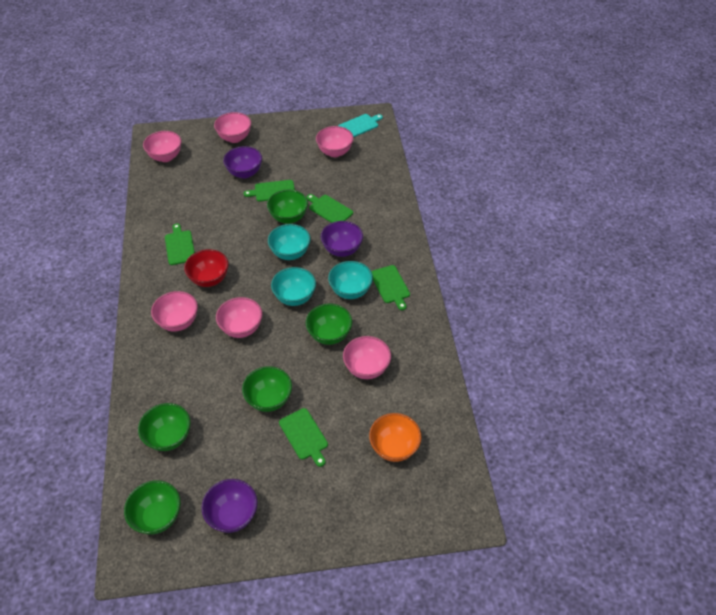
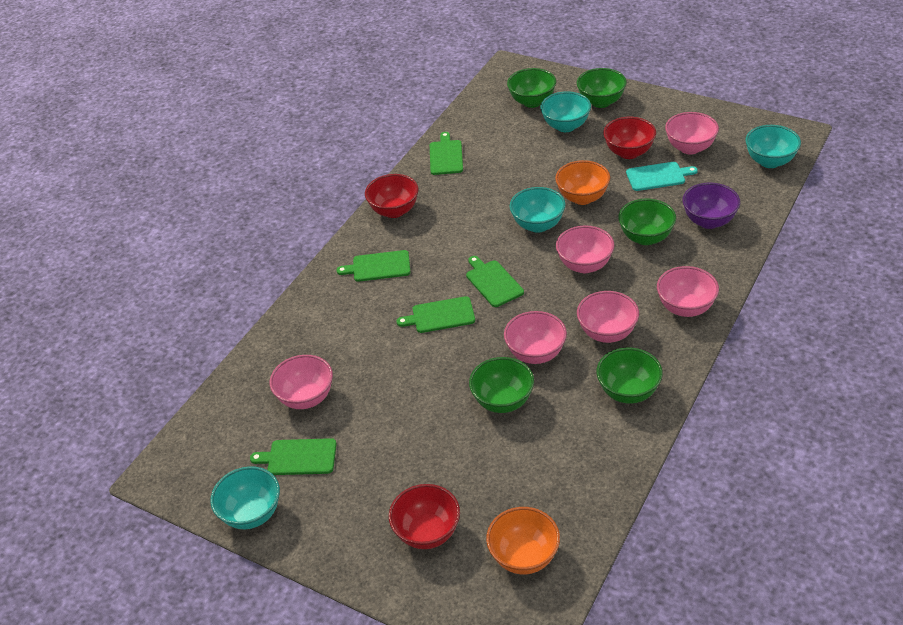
orange bowl: 1 -> 2
purple bowl: 3 -> 1
red bowl: 1 -> 3
turquoise bowl: 3 -> 4

